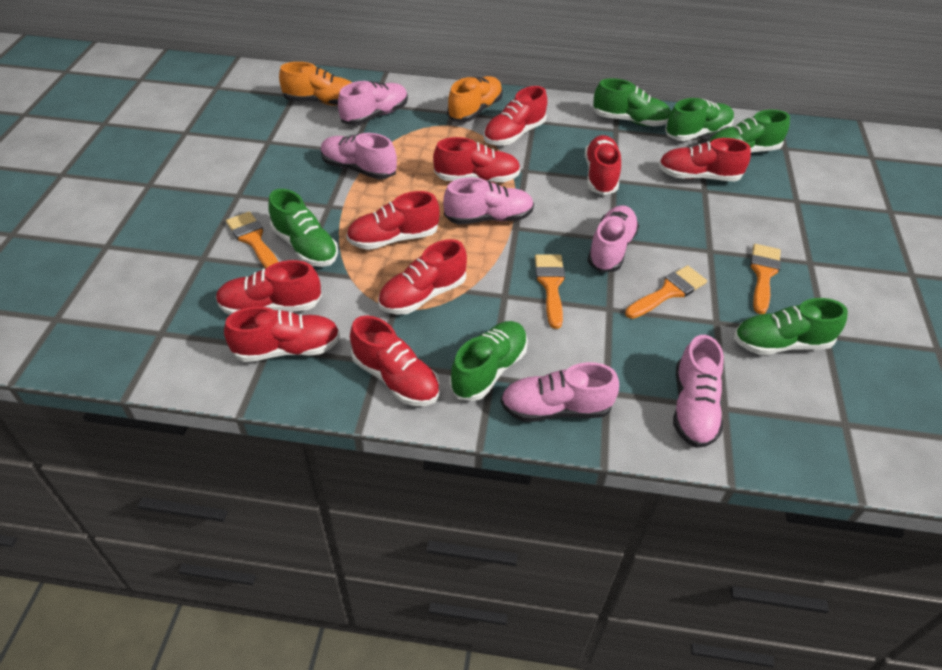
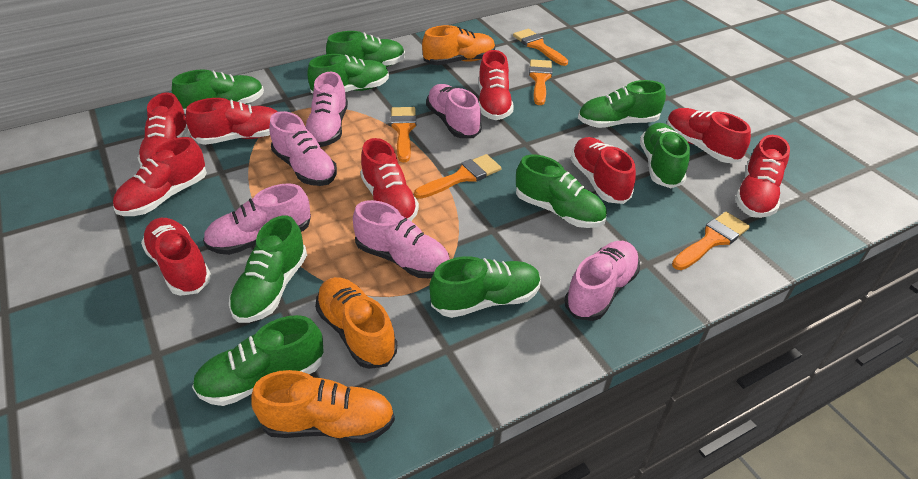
green shoe: 6 -> 9
orange brush: 4 -> 5
orange shoe: 2 -> 3

